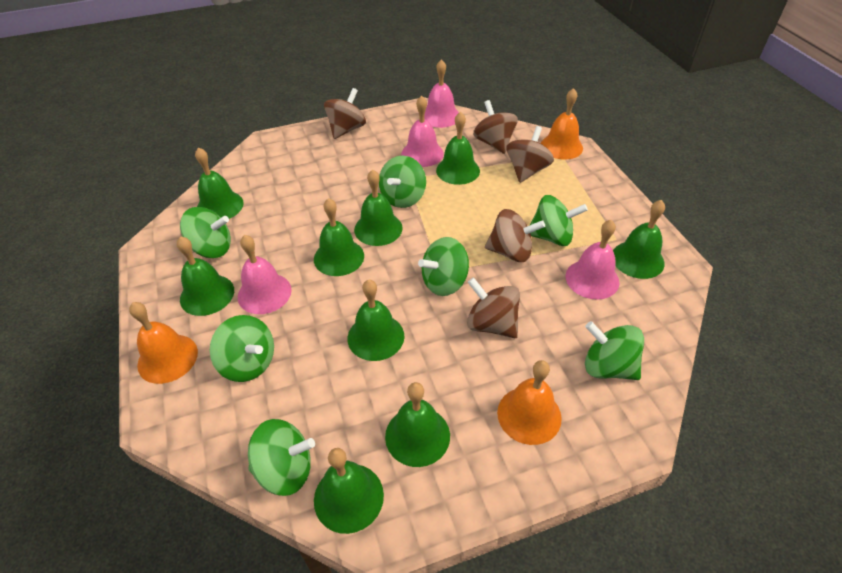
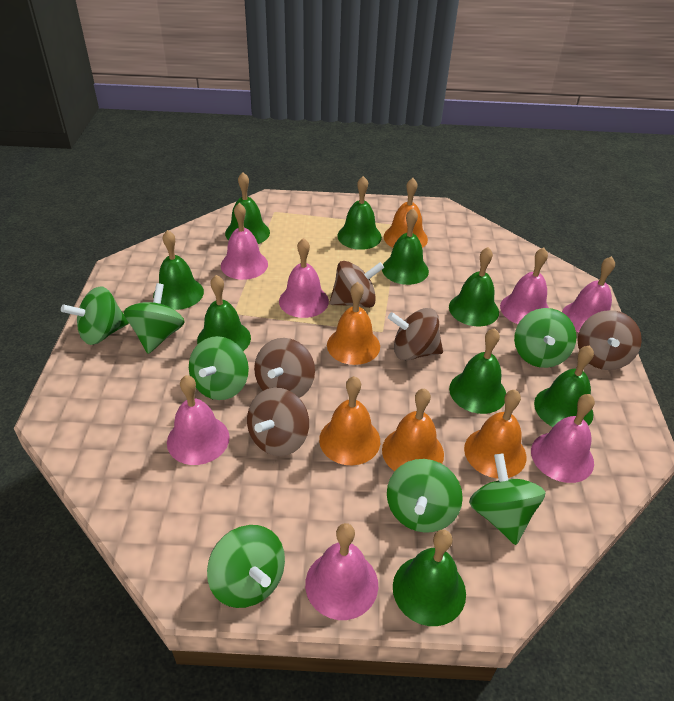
orange bell: 3 -> 5
pink bell: 4 -> 7

